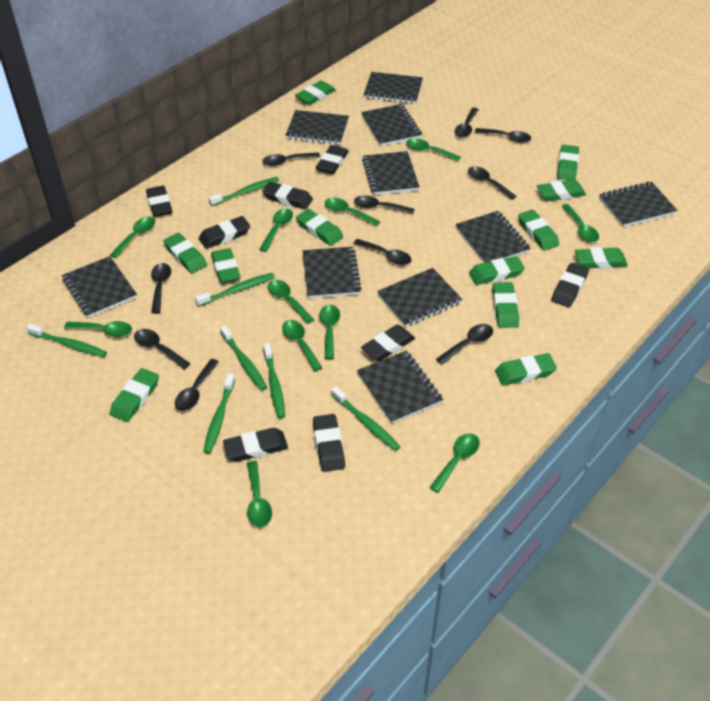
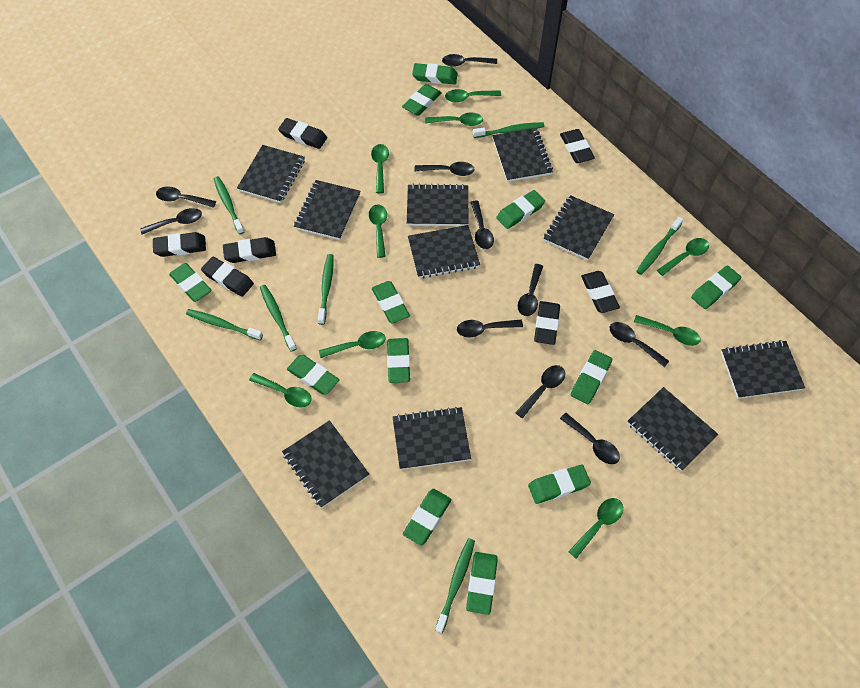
black eraser: 8 -> 7
green spoon: 11 -> 9

